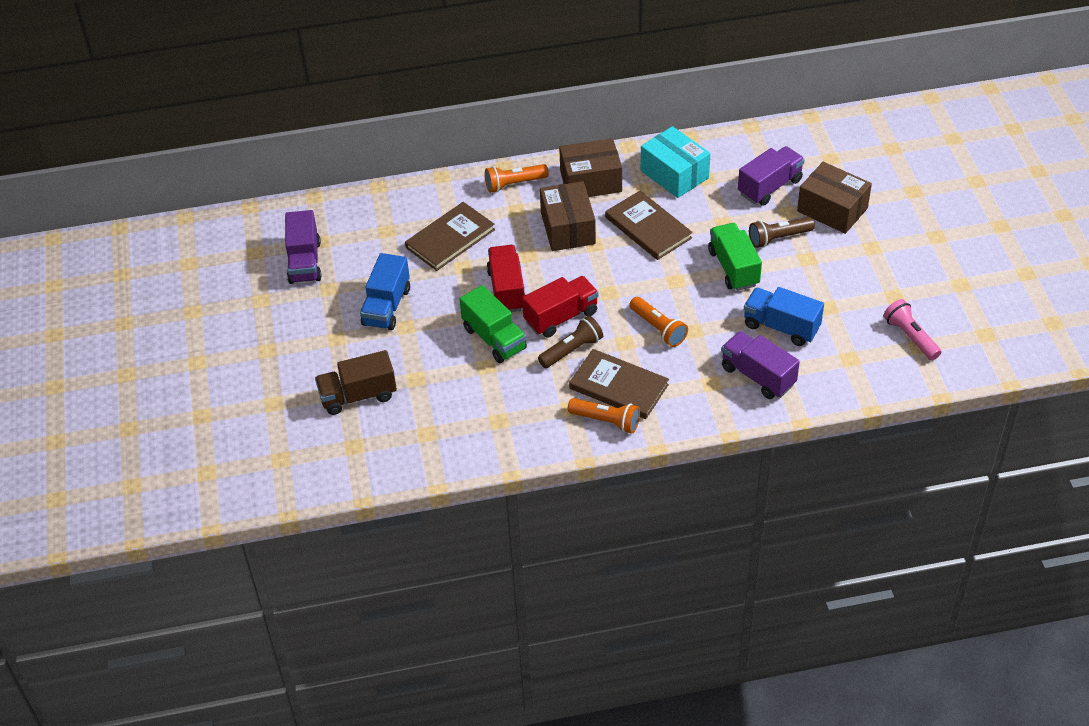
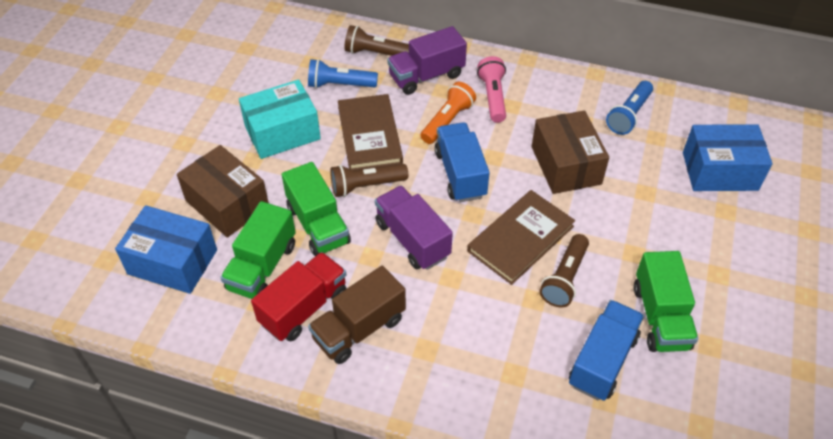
blue box: 0 -> 2
blue flashlight: 0 -> 2
brown book: 3 -> 2
brown box: 3 -> 2
brown flashlight: 2 -> 3
green truck: 2 -> 3
orange flashlight: 3 -> 1
purple truck: 3 -> 2
red truck: 2 -> 1

